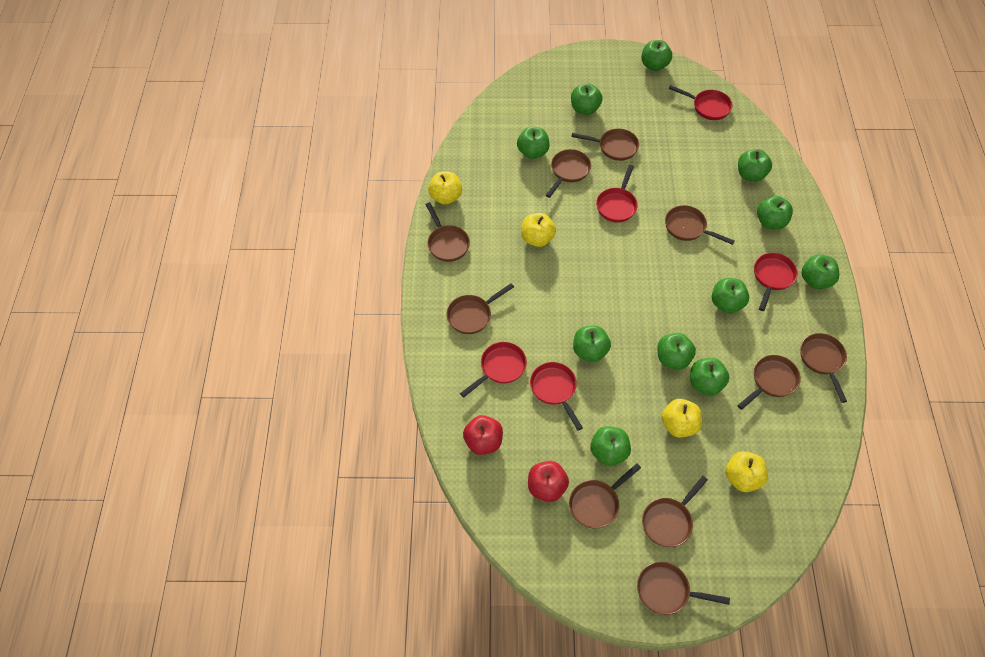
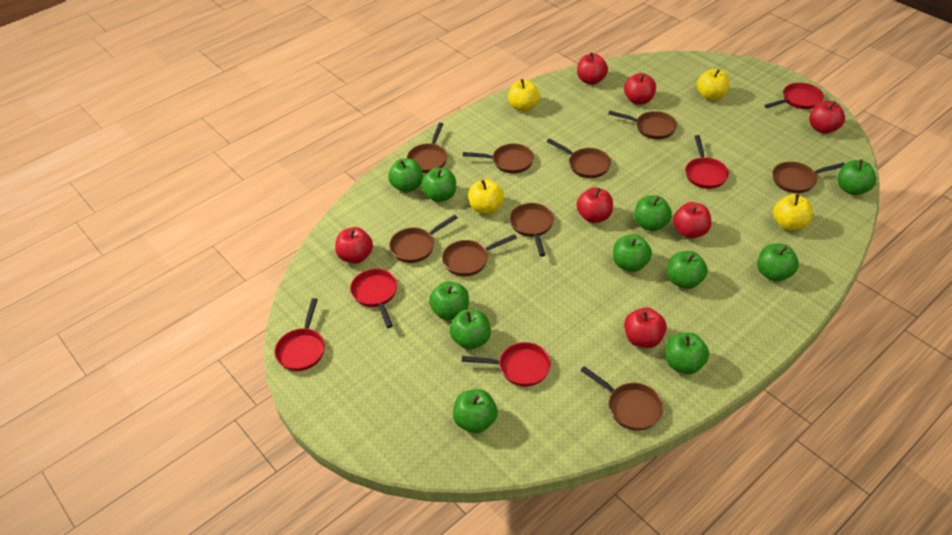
brown pan: 10 -> 9
red apple: 2 -> 7

